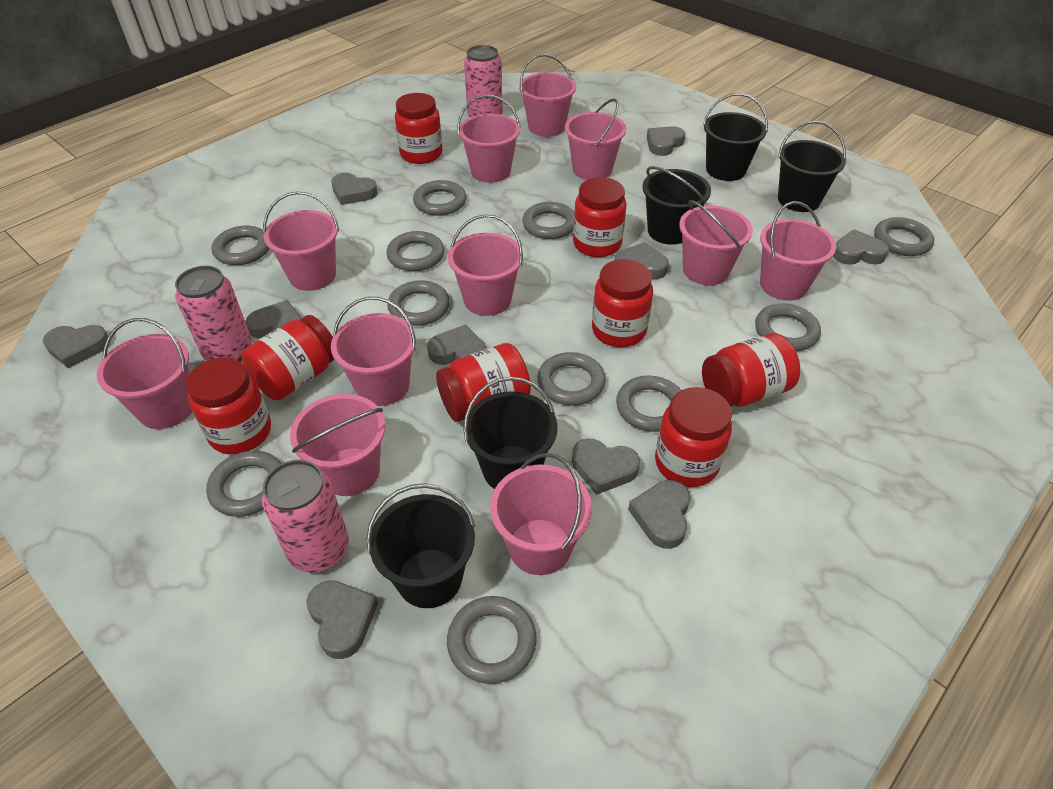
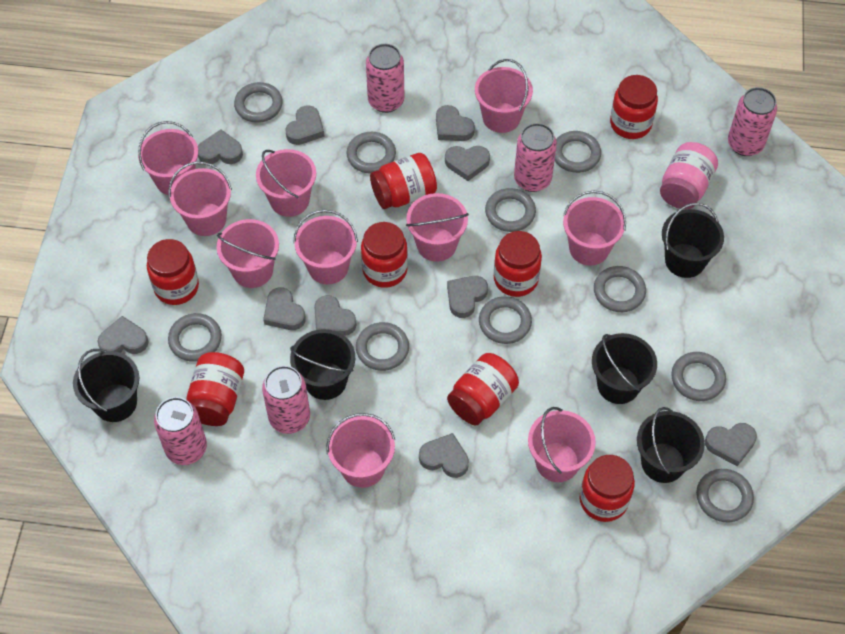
grey ring: 11 -> 10
pink bucket: 11 -> 10
pink can: 3 -> 5
pink jar: 0 -> 1

